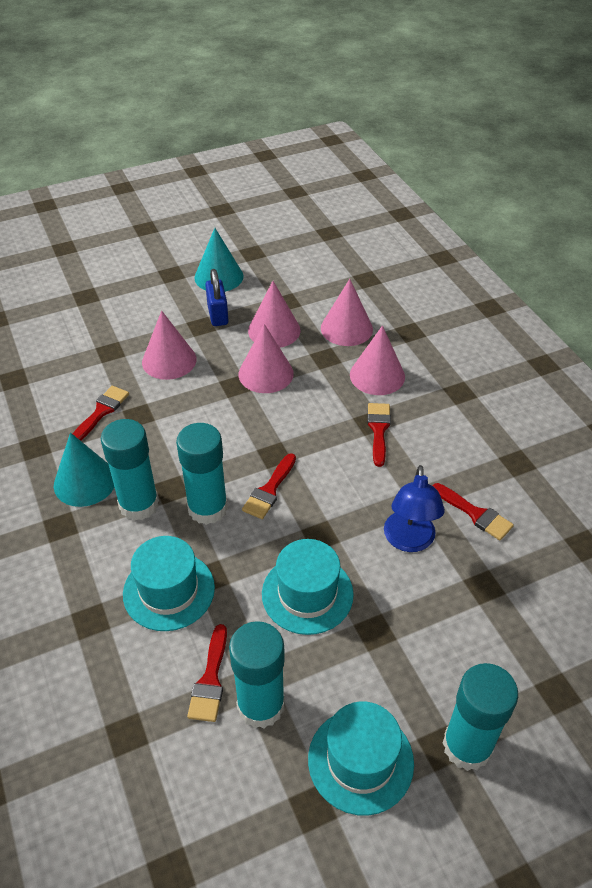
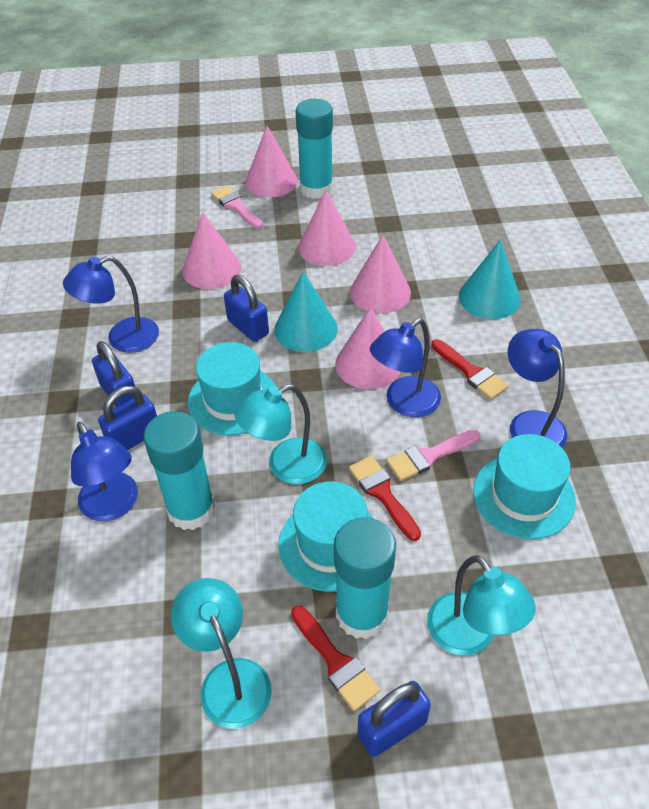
blue lamp: 1 -> 4
blue padlock: 1 -> 4
pink brush: 0 -> 2
red brush: 5 -> 3
turquoise glue stick: 4 -> 3
turquoise lamp: 0 -> 3

